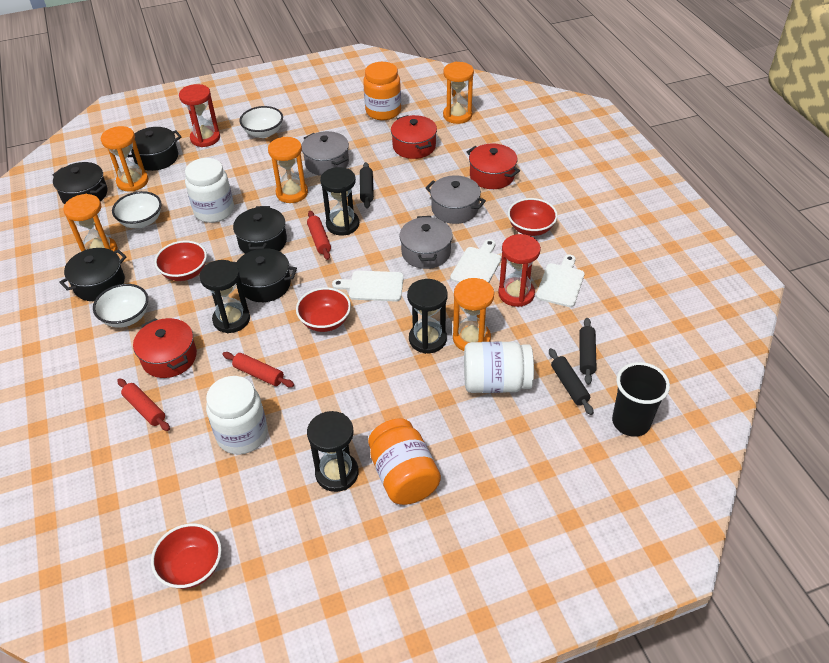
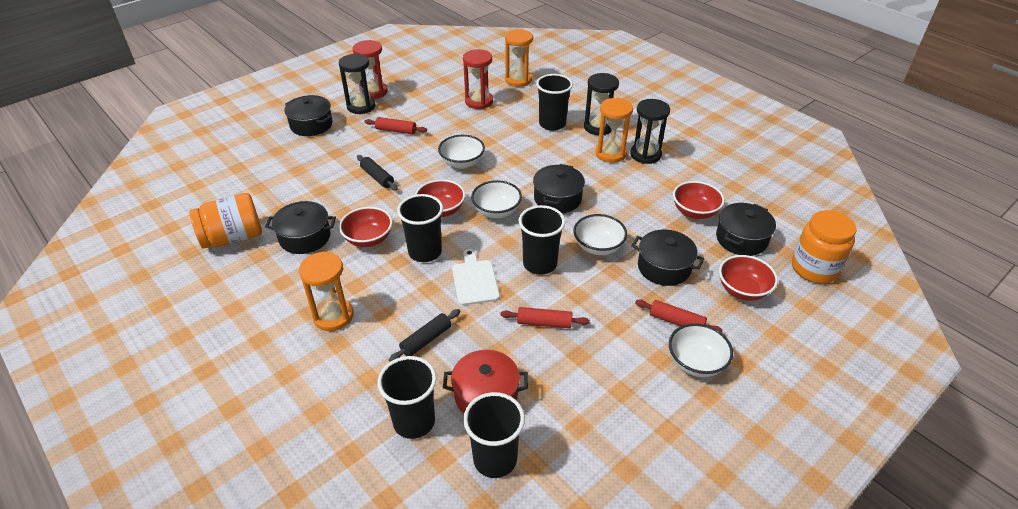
black cup: 1 -> 5
black hourglass: 4 -> 3
black rolling pin: 3 -> 2
grey pot: 3 -> 0
orange hourglass: 5 -> 3
red pot: 3 -> 1
white bowl: 3 -> 4
white cutting board: 3 -> 1
white jar: 3 -> 0

